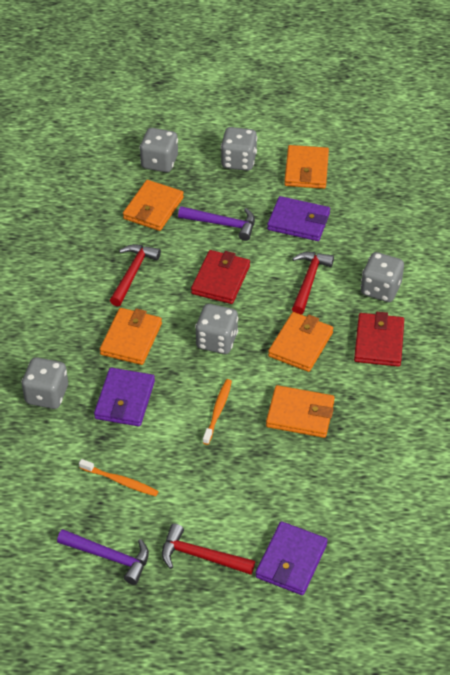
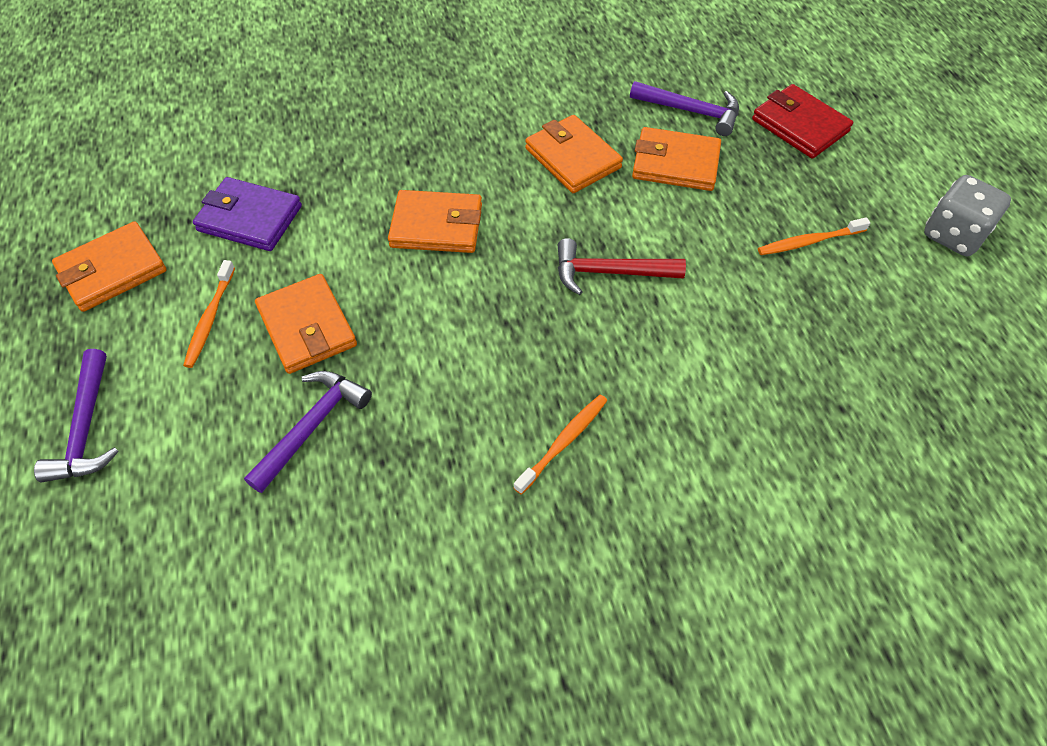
grey dice: 5 -> 1
orange toothbrush: 2 -> 3
purple hammer: 2 -> 3
purple wallet: 3 -> 1
red hammer: 3 -> 1
red wallet: 2 -> 1

